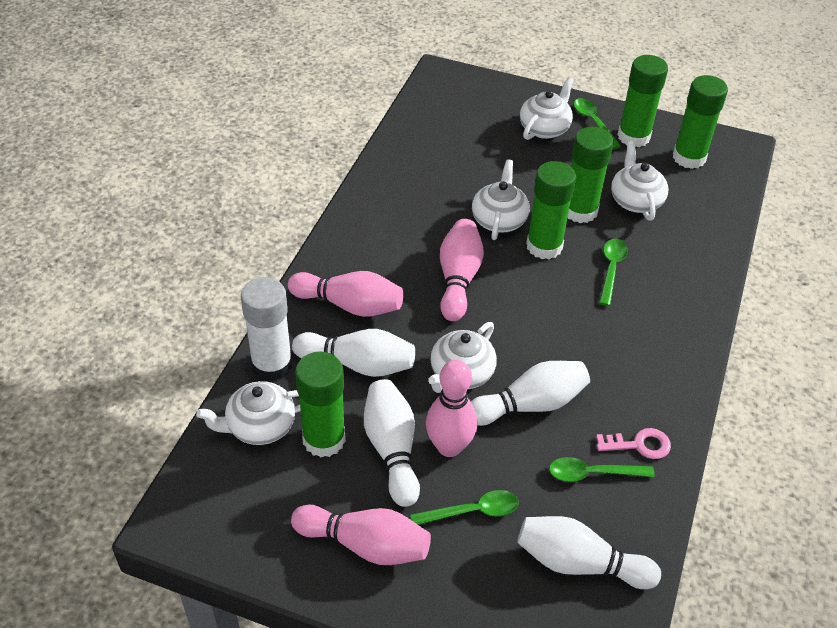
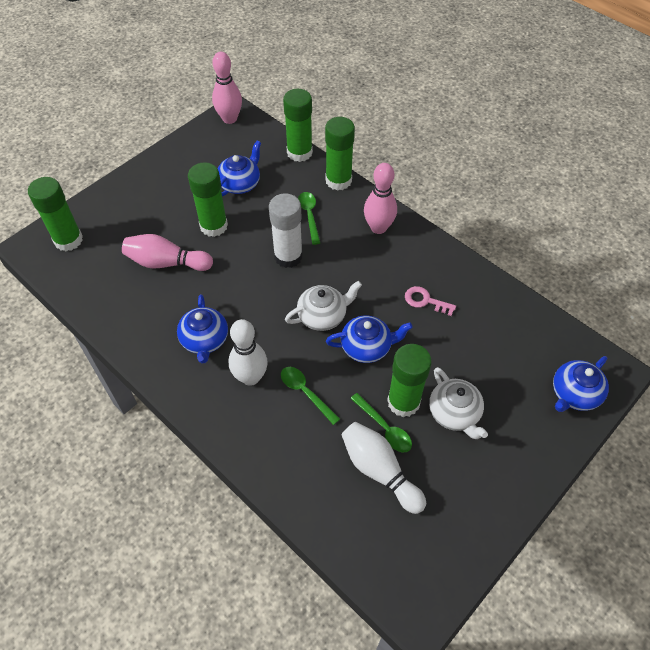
blue teapot: 0 -> 4
green spoon: 4 -> 3
pink bowling pin: 4 -> 3
white bowling pin: 4 -> 2
white teapot: 5 -> 2

